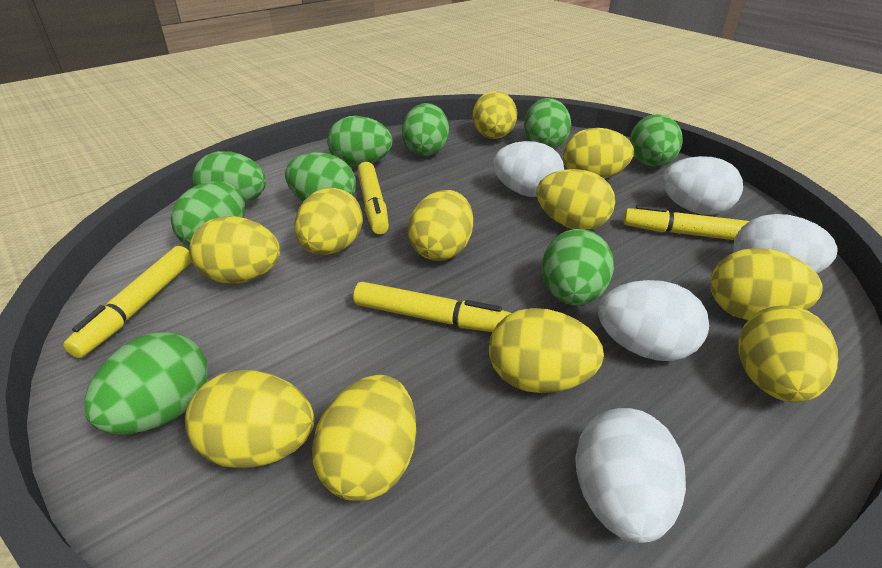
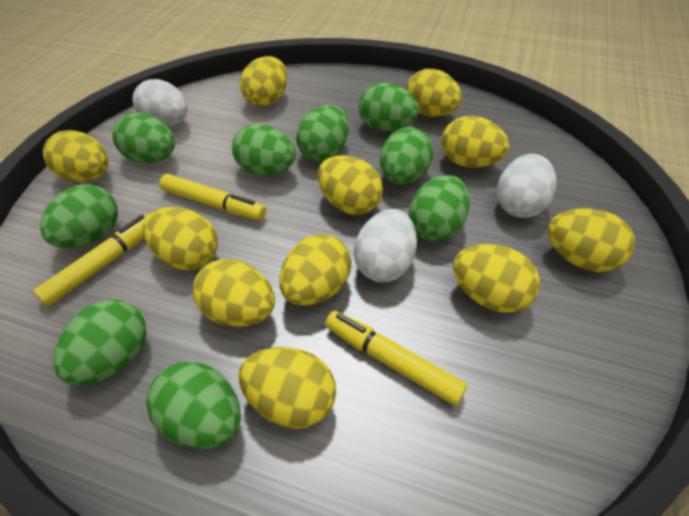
white egg: 5 -> 3
yellow marker: 4 -> 3

